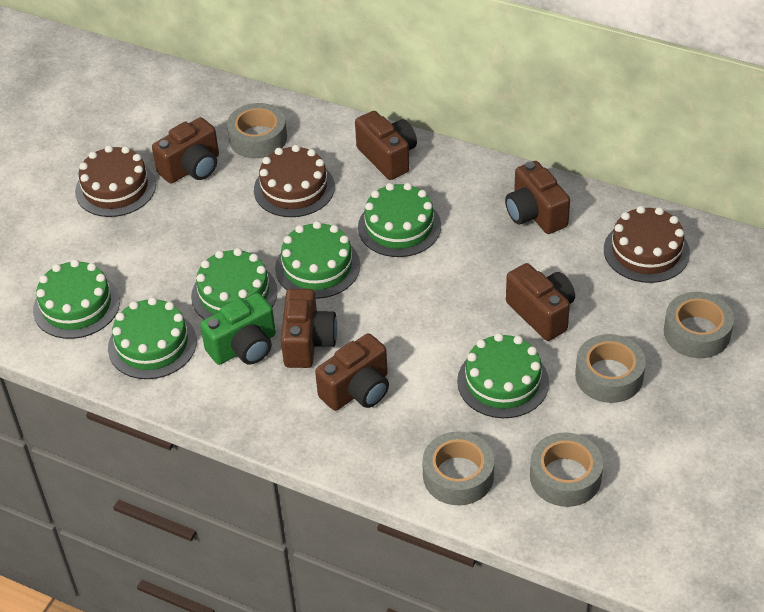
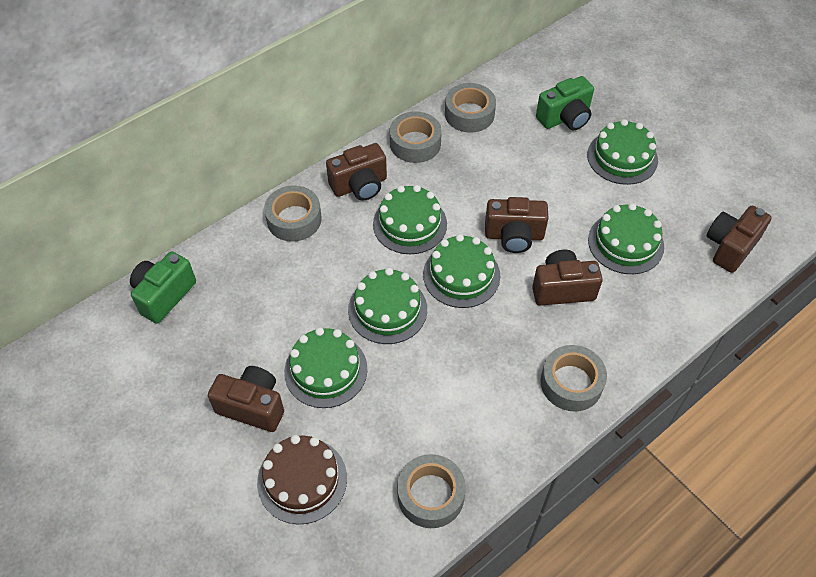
brown cake: 3 -> 1
brown camera: 6 -> 5
green camera: 1 -> 2

